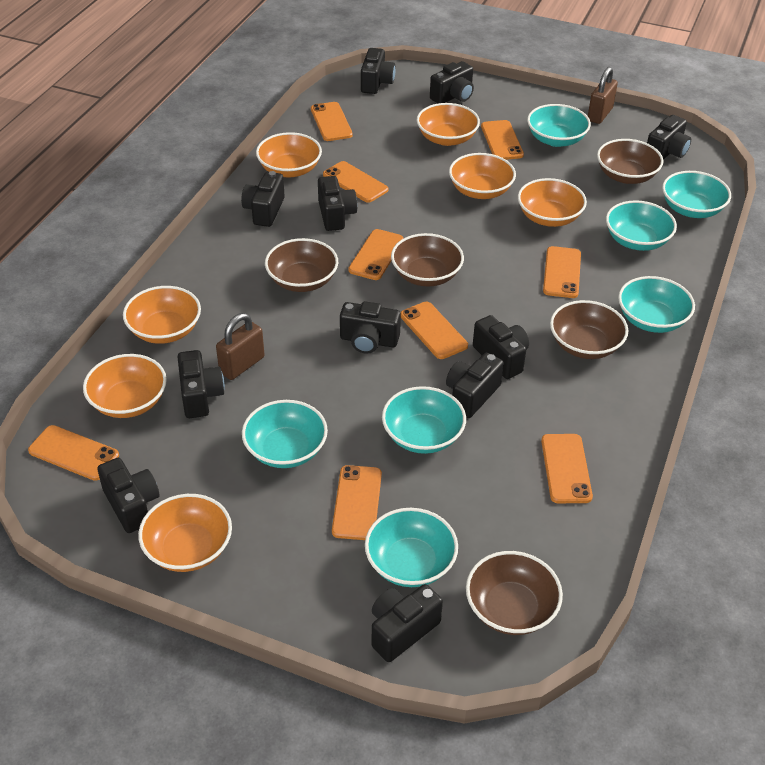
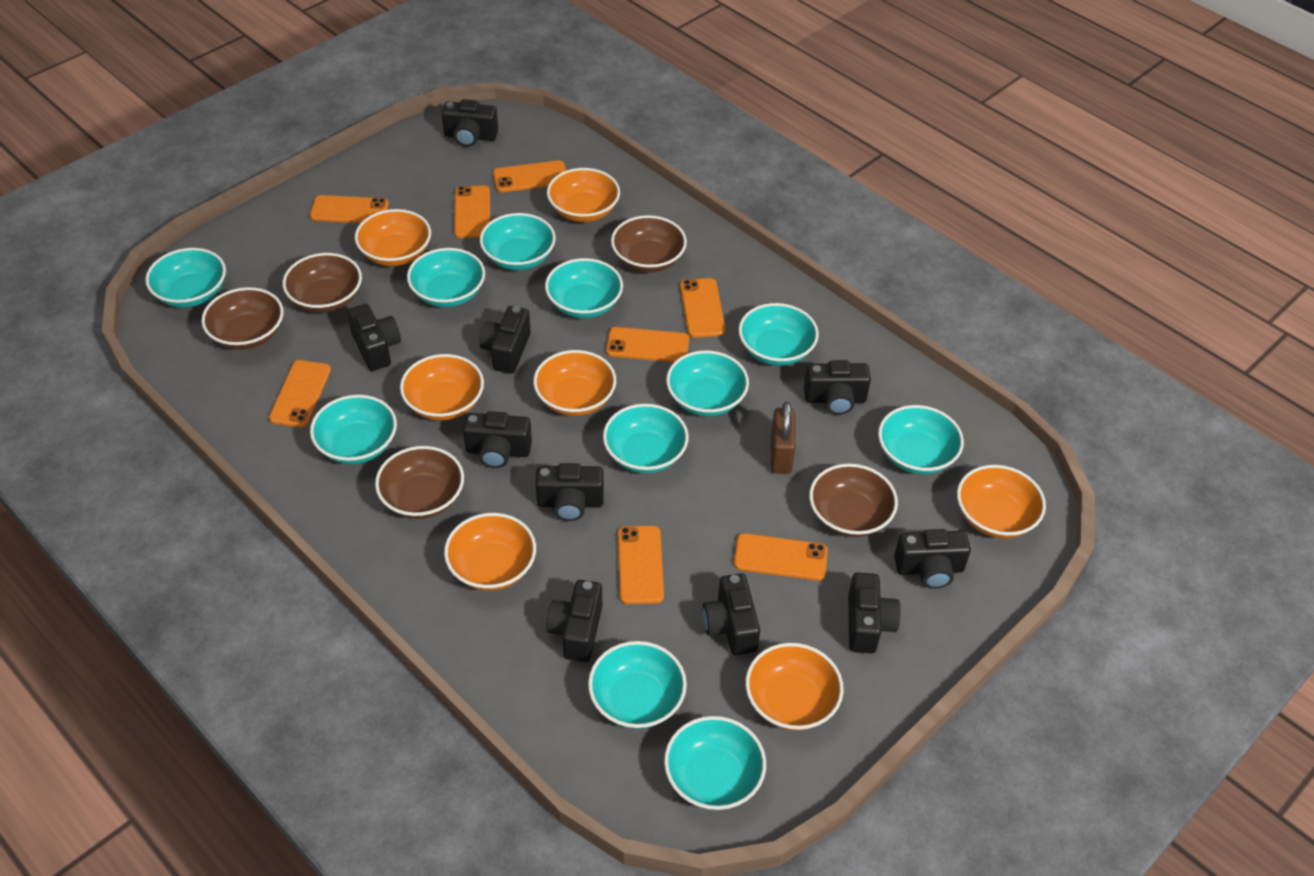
black camera: 11 -> 10
brown padlock: 2 -> 1
orange phone: 9 -> 8
turquoise bowl: 7 -> 11

